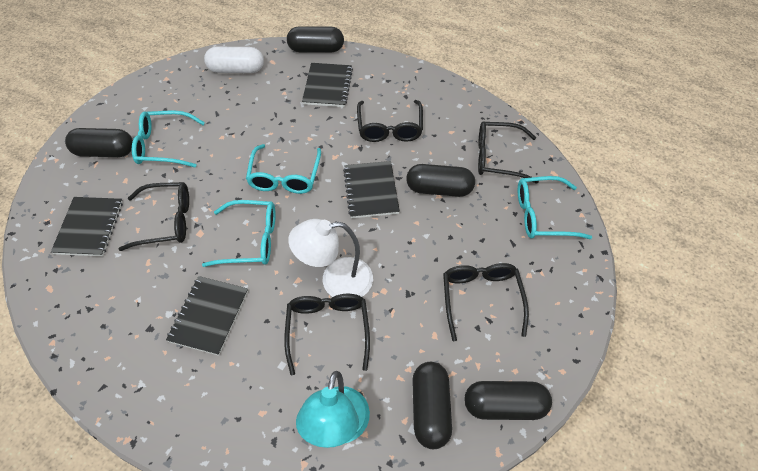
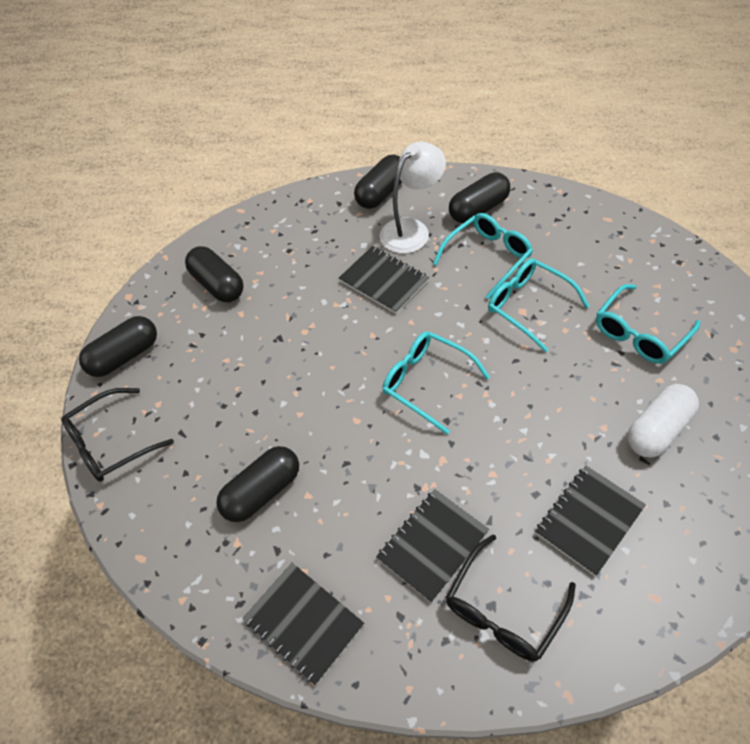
black glasses: 5 -> 2
turquoise lamp: 1 -> 0

